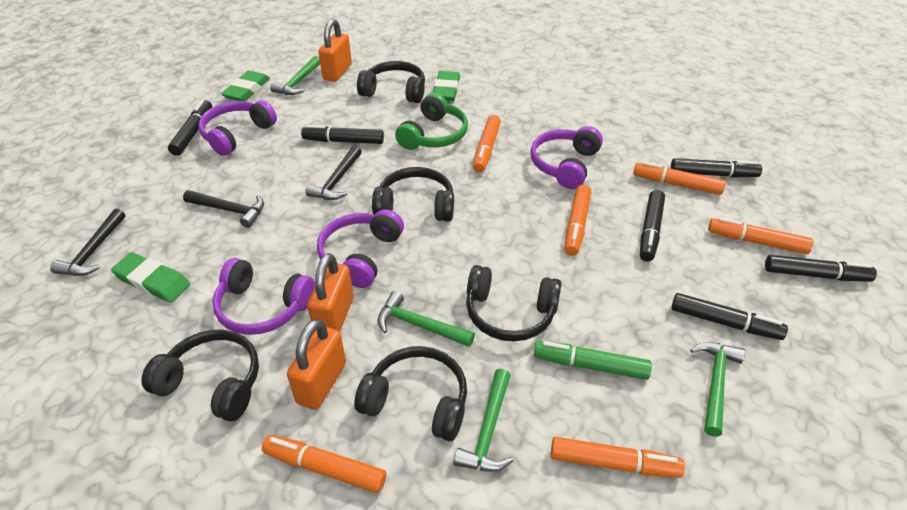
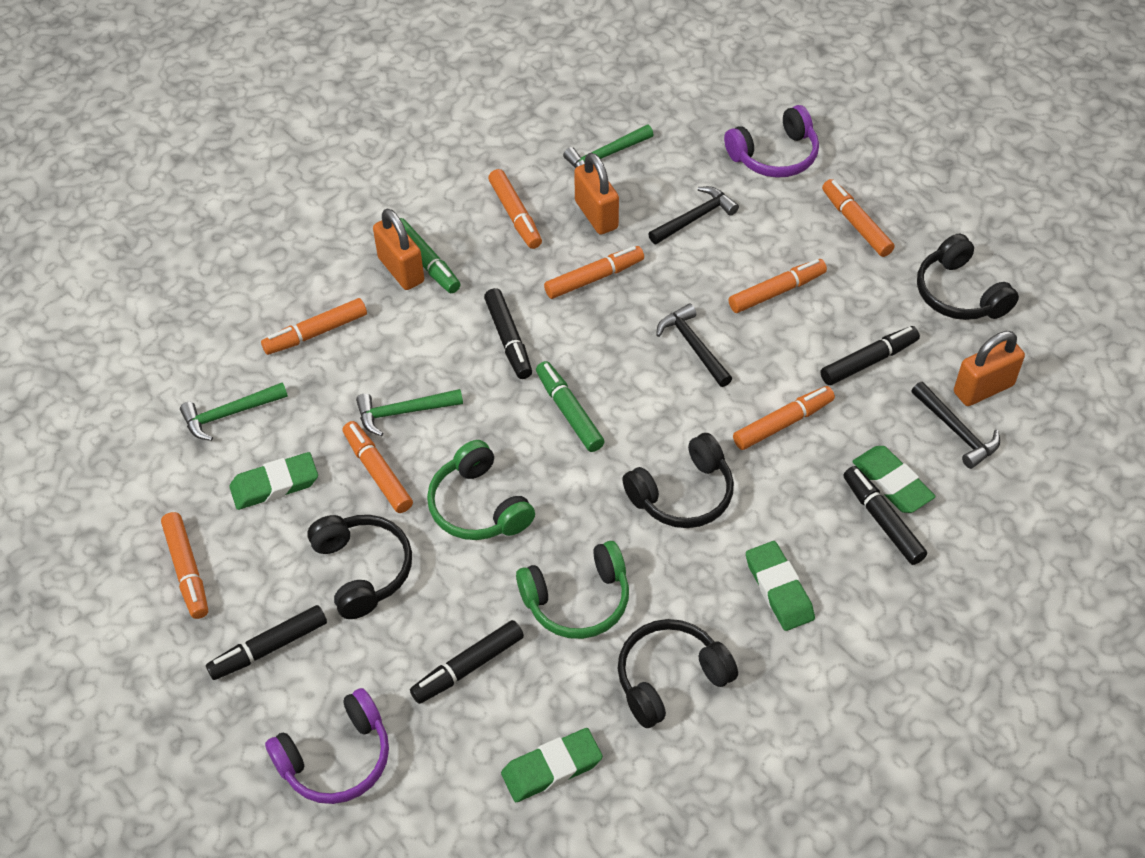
black headphones: 5 -> 4
black marker: 6 -> 5
green eraser: 3 -> 4
green hammer: 4 -> 3
green headphones: 1 -> 2
green marker: 1 -> 2
orange marker: 6 -> 8
purple headphones: 4 -> 2

